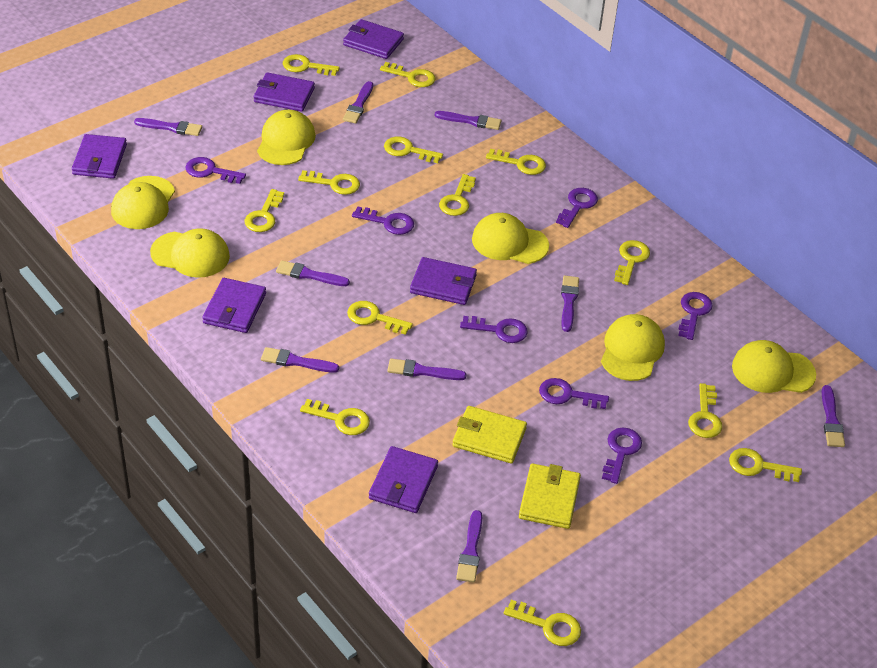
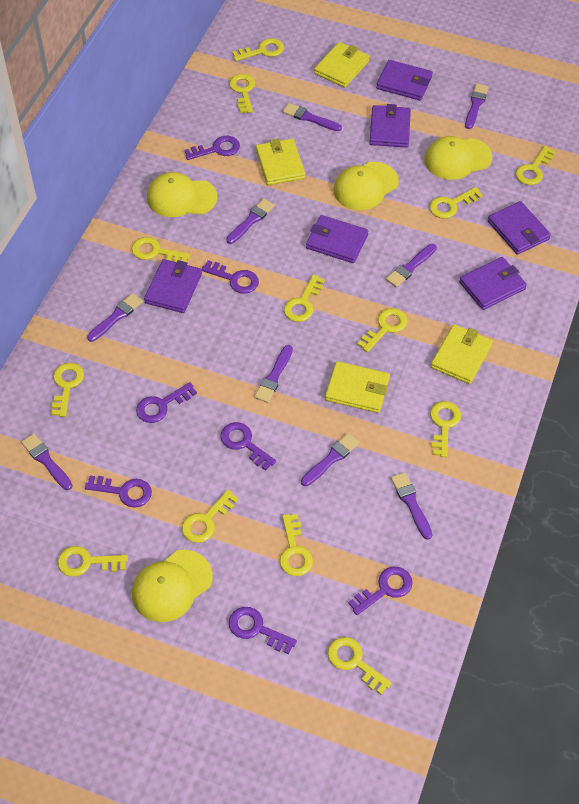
yellow cap: 6 -> 4
yellow wallet: 2 -> 4

